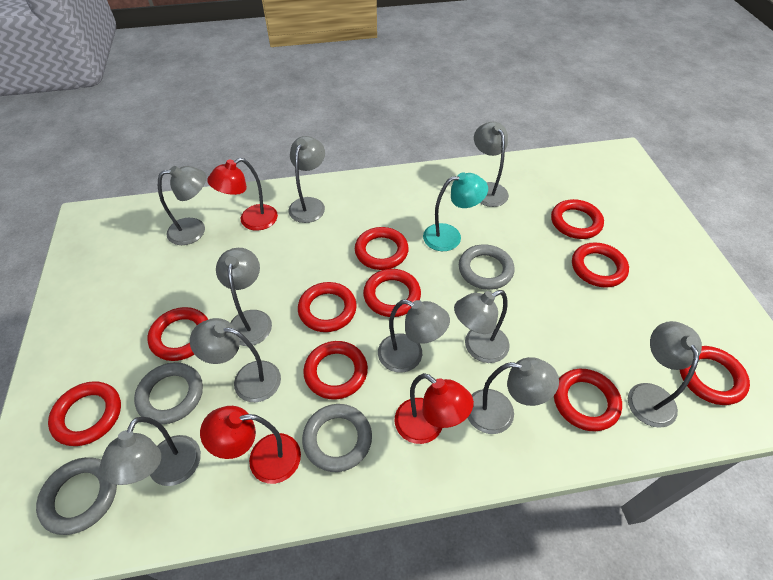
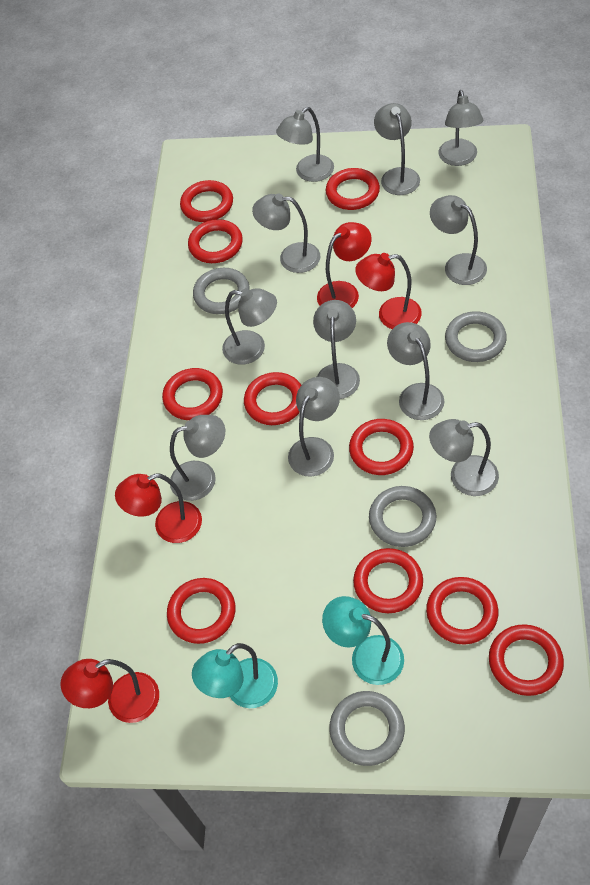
grey lamp: 10 -> 11
red lamp: 3 -> 4
turquoise lamp: 1 -> 2

